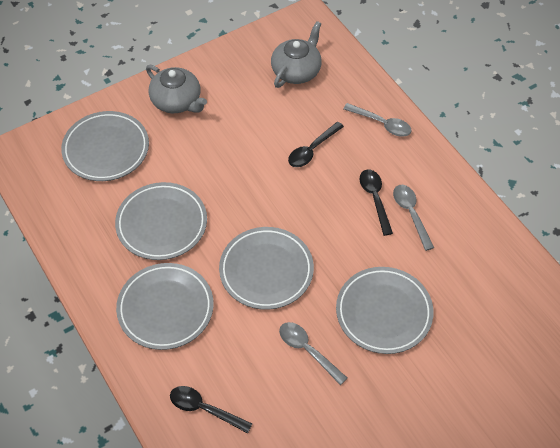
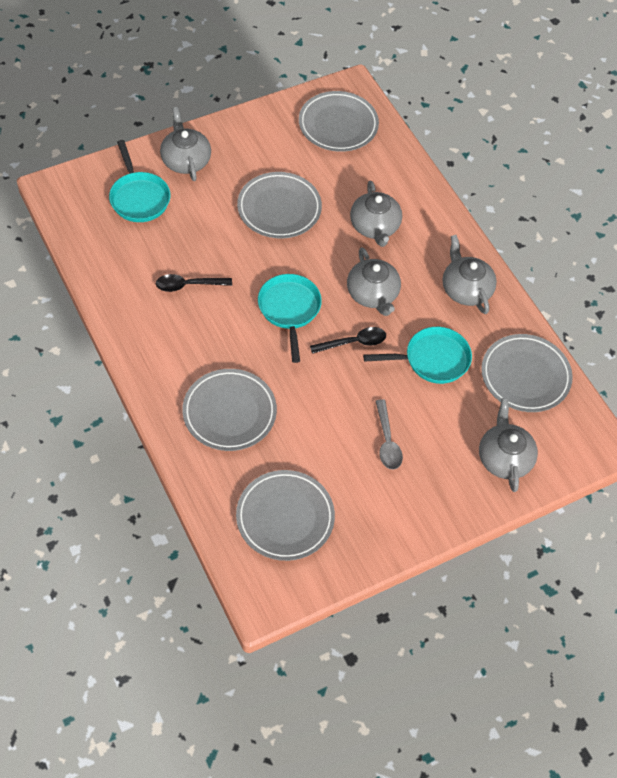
black spoon: 3 -> 2
grey spoon: 3 -> 1
grey teapot: 2 -> 5
turquoise pan: 0 -> 3

